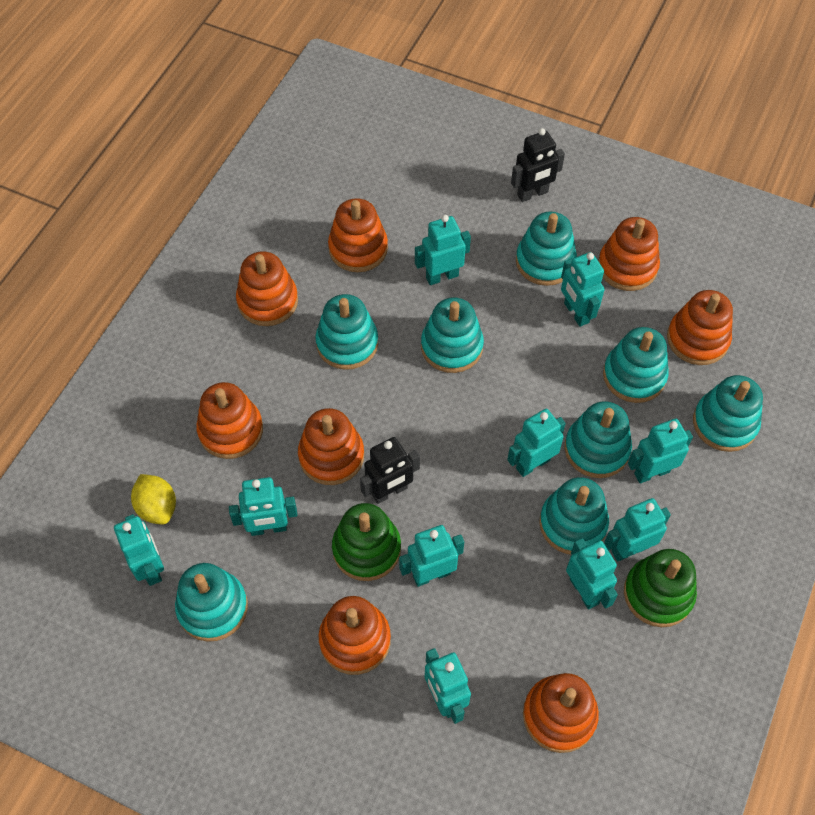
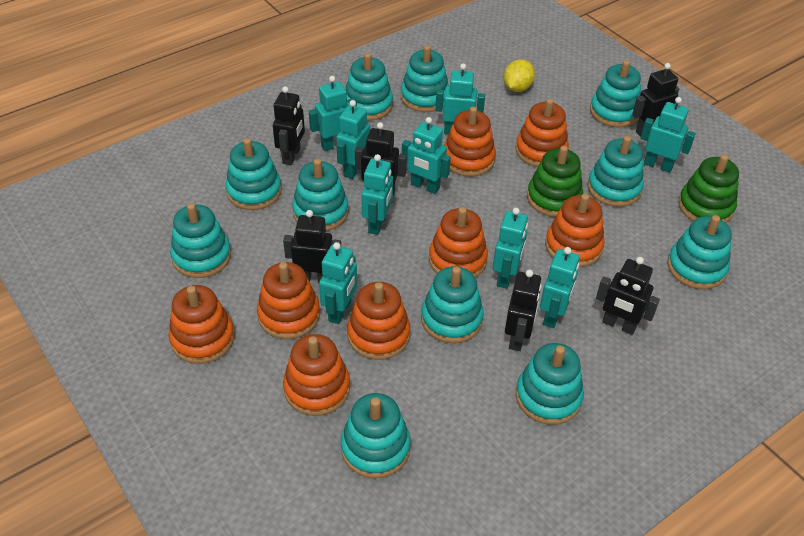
black robot: 2 -> 6
turquoise robot: 10 -> 9
turquoise stacking toy: 8 -> 11

